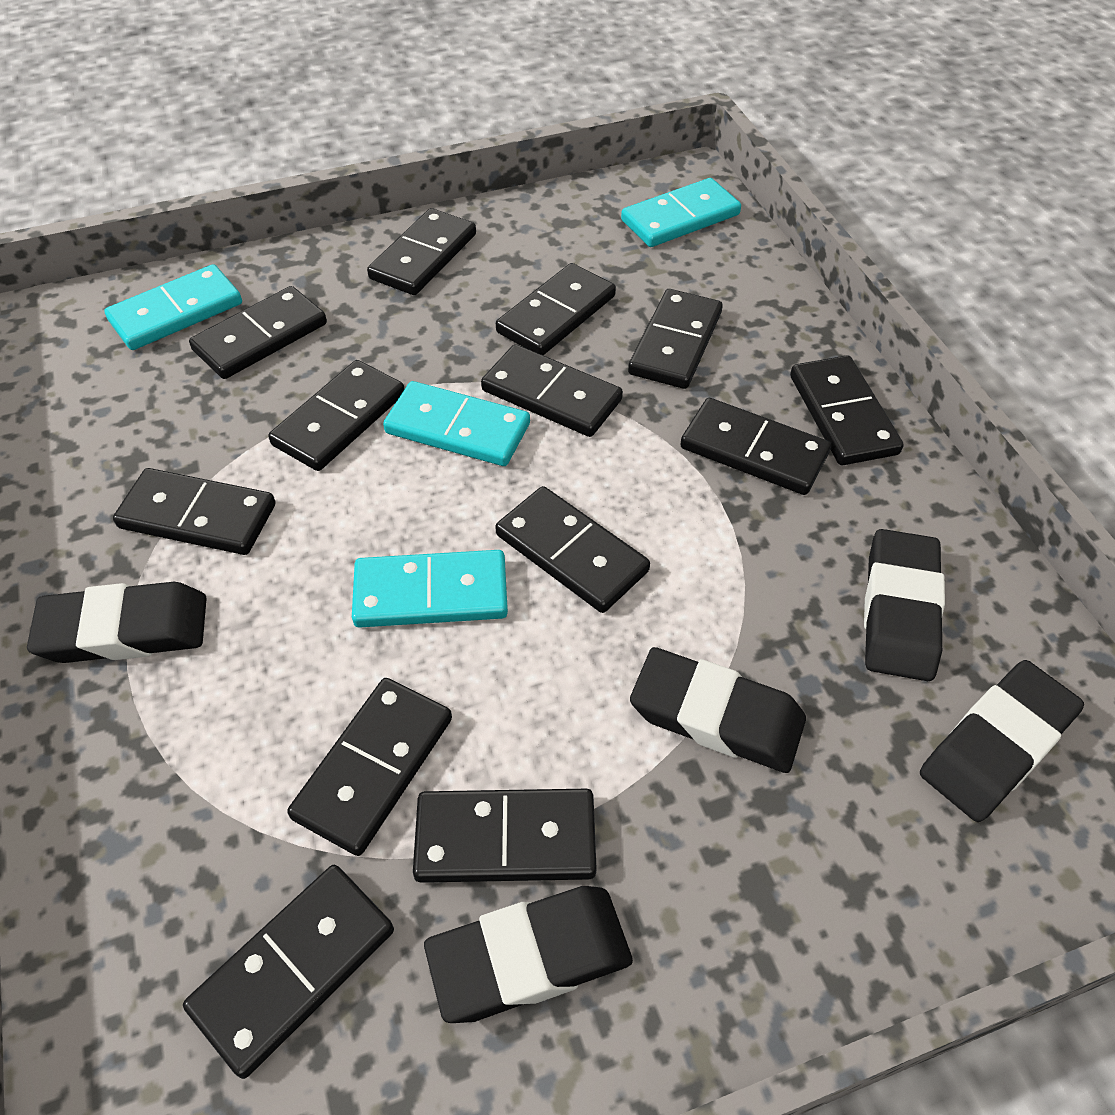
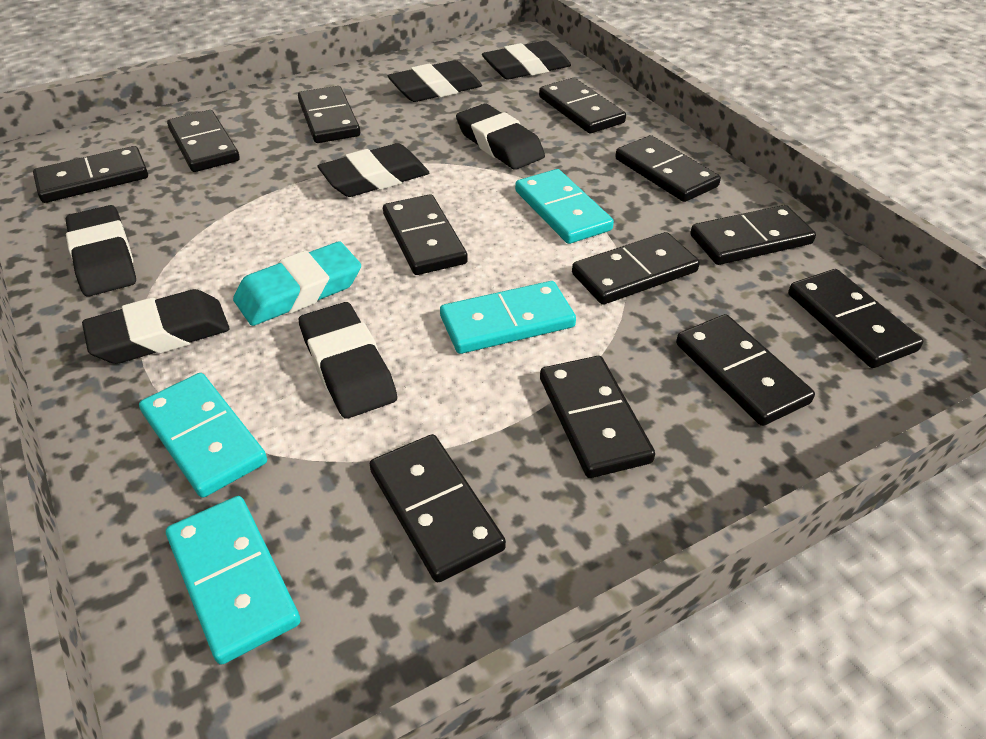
black domino: 13 -> 12
black eraser: 5 -> 7
turquoise eraser: 0 -> 1

